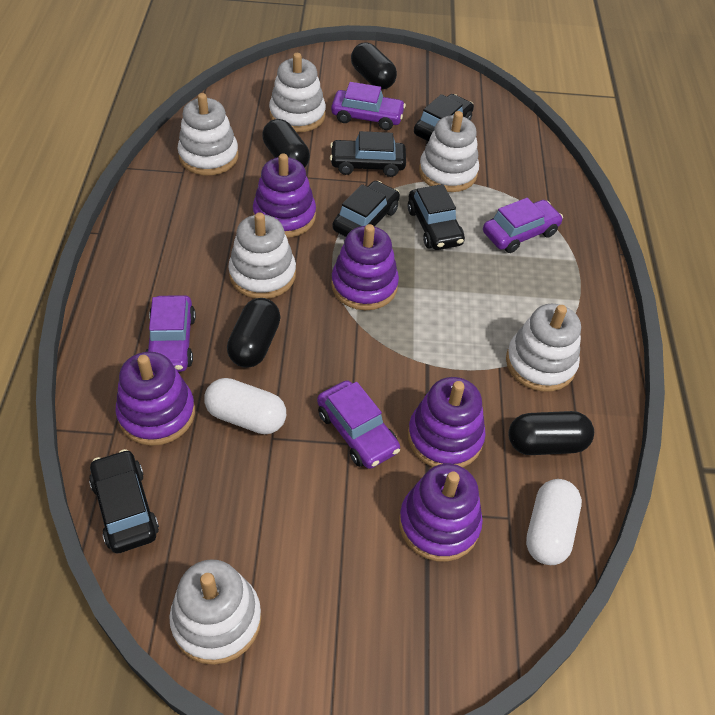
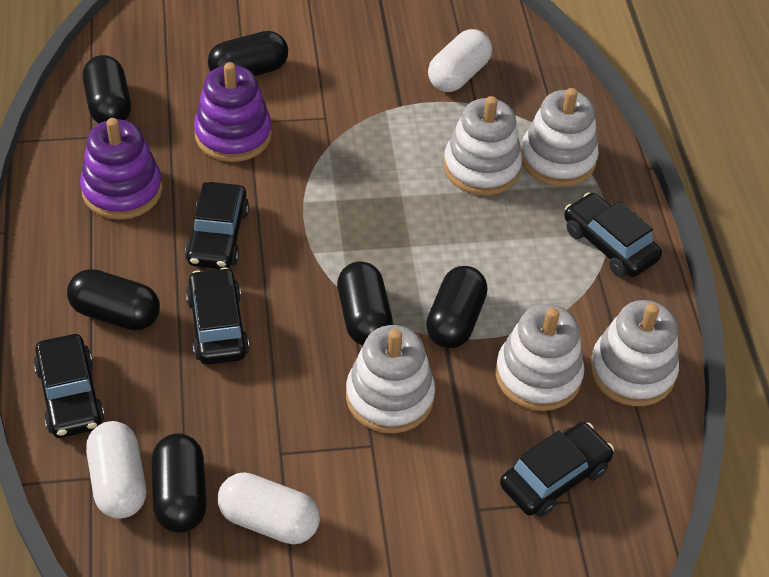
black capsule: 4 -> 6
purple car: 4 -> 0
purple stacking toy: 5 -> 2
white capsule: 2 -> 3
white stacking toy: 6 -> 5

